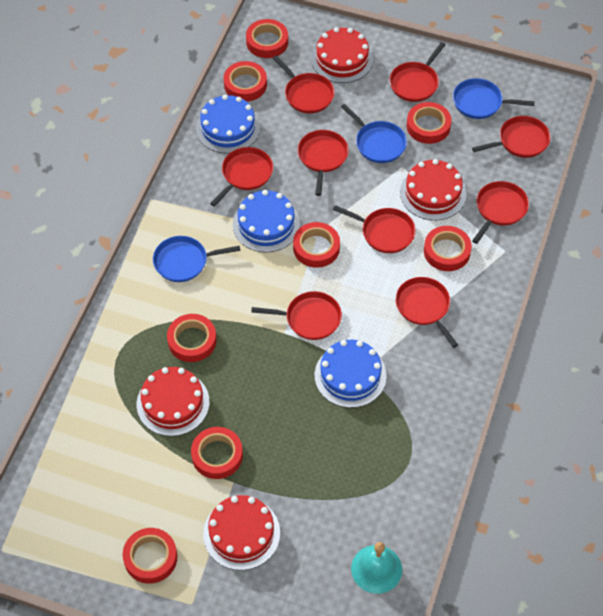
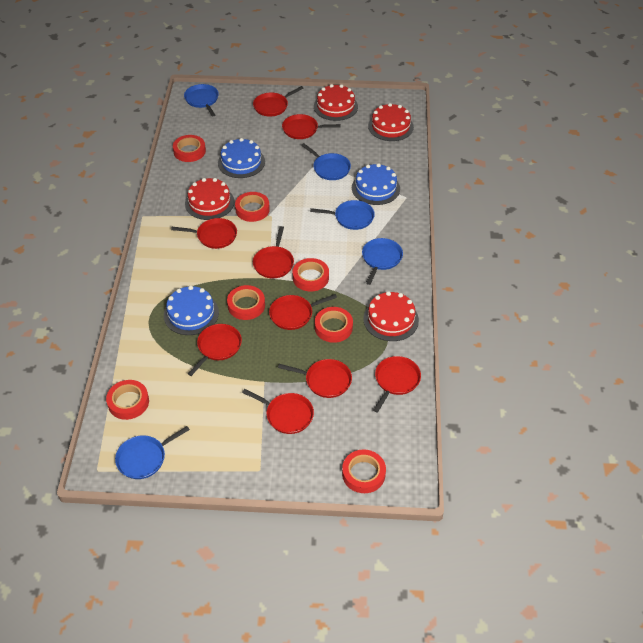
blue pan: 3 -> 5
red tape: 8 -> 7
turquoise bell: 1 -> 0

